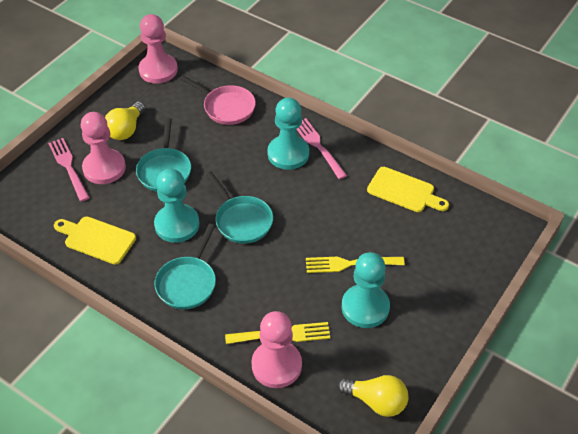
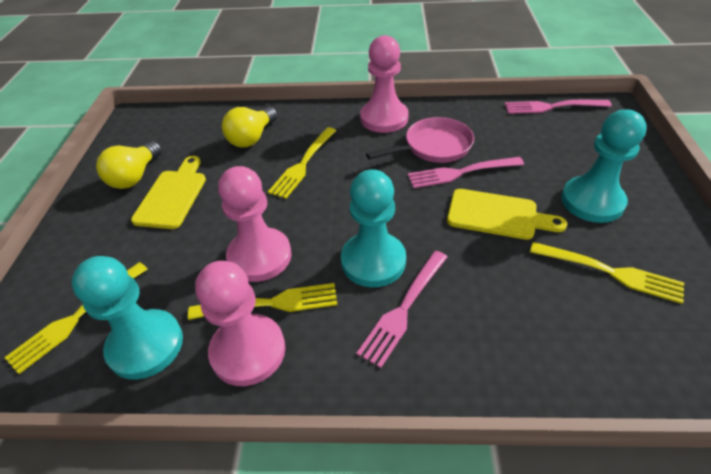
pink fork: 2 -> 3
turquoise pan: 3 -> 0
yellow fork: 2 -> 4

